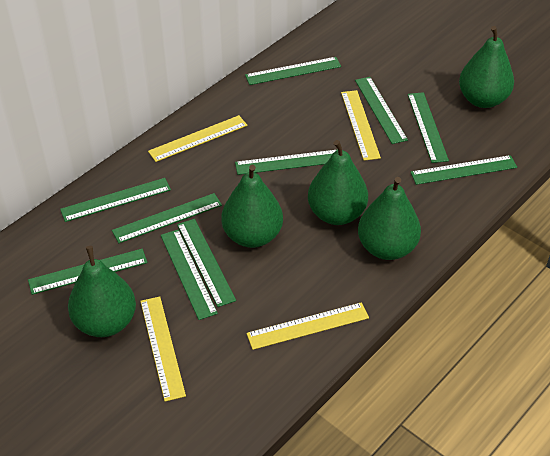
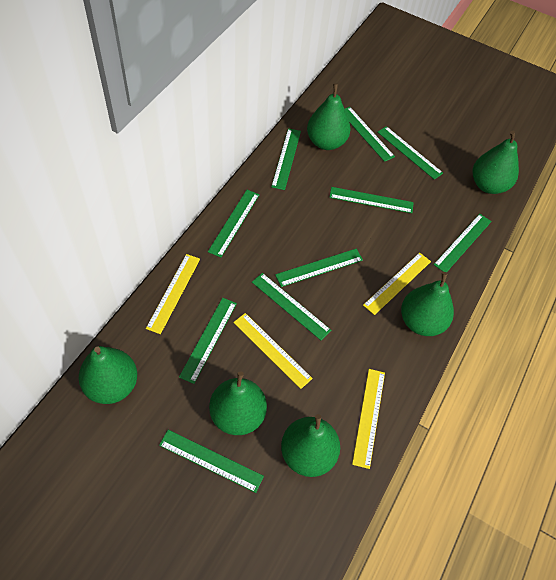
green pear: 5 -> 6

